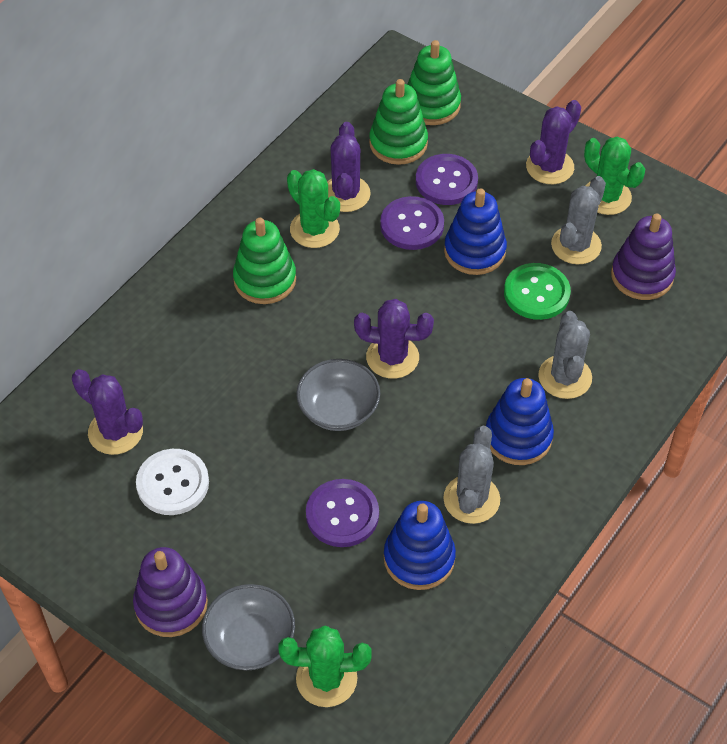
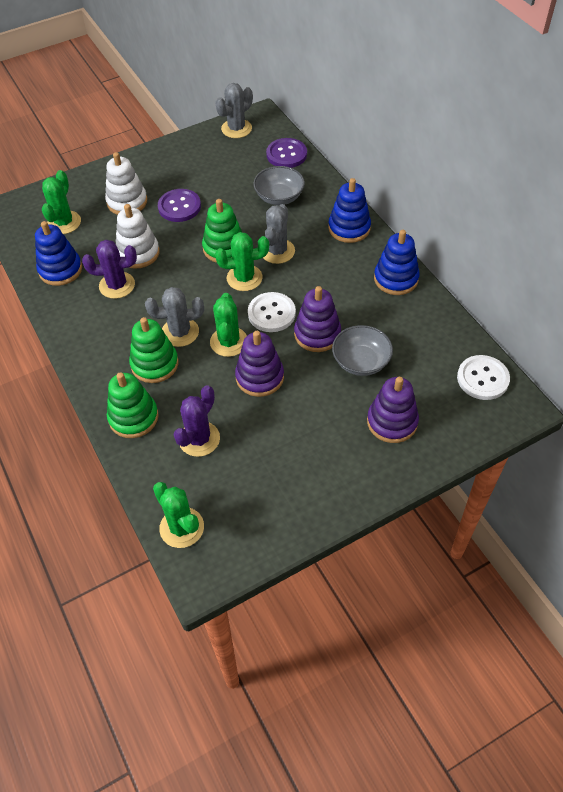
green button: 1 -> 0
green cactus: 3 -> 4
purple button: 3 -> 2
purple cactus: 4 -> 2
purple stacking toy: 2 -> 3
white button: 1 -> 2
white stacking toy: 0 -> 2

